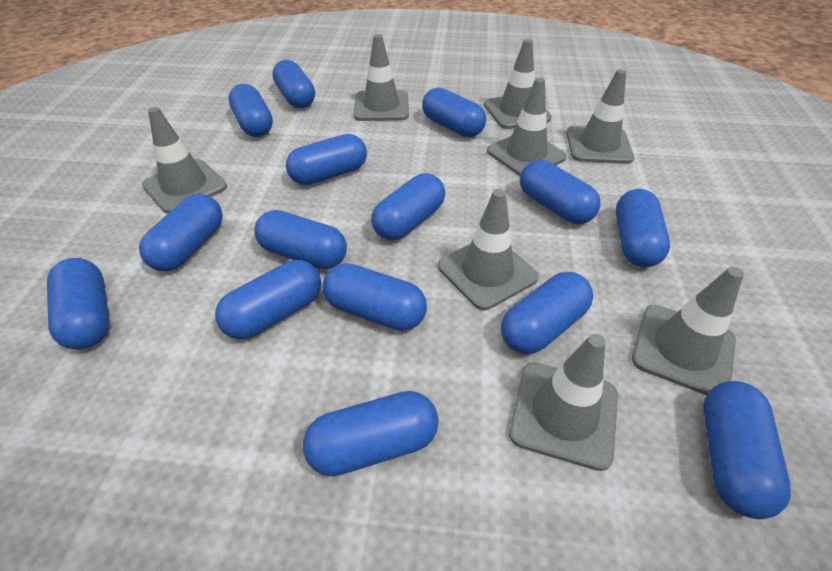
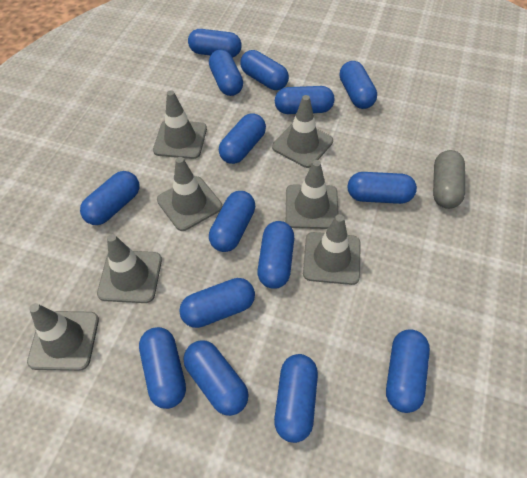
grey capsule: 0 -> 1
grey traffic cone: 8 -> 7

